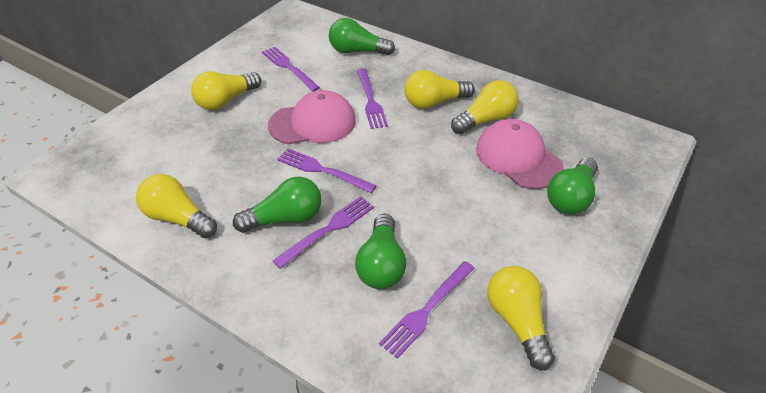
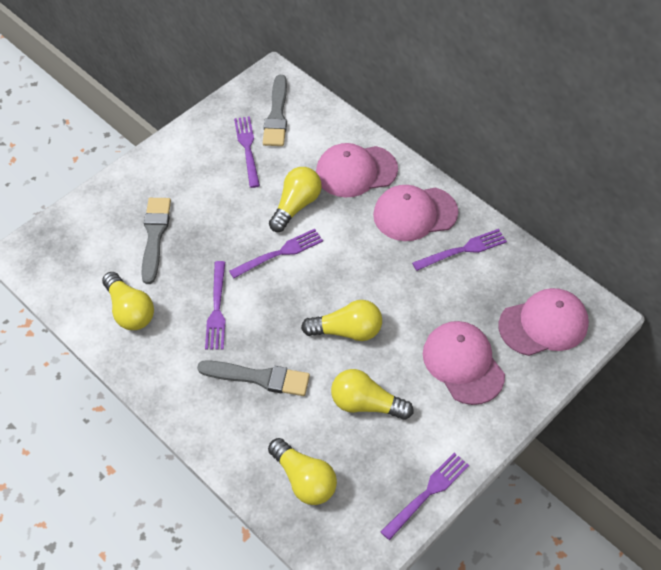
green light bulb: 4 -> 0
grey brush: 0 -> 3
pink cap: 2 -> 4

